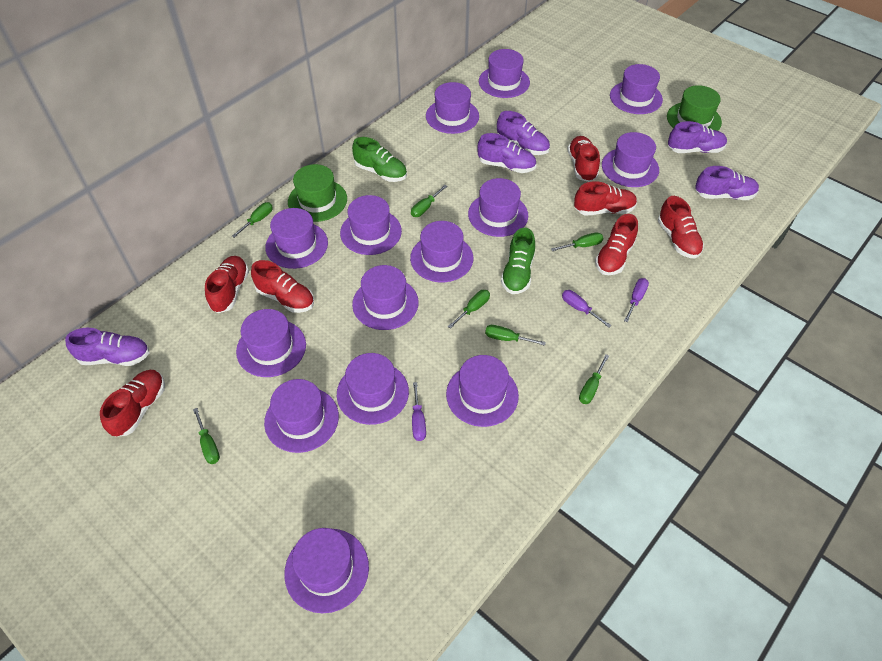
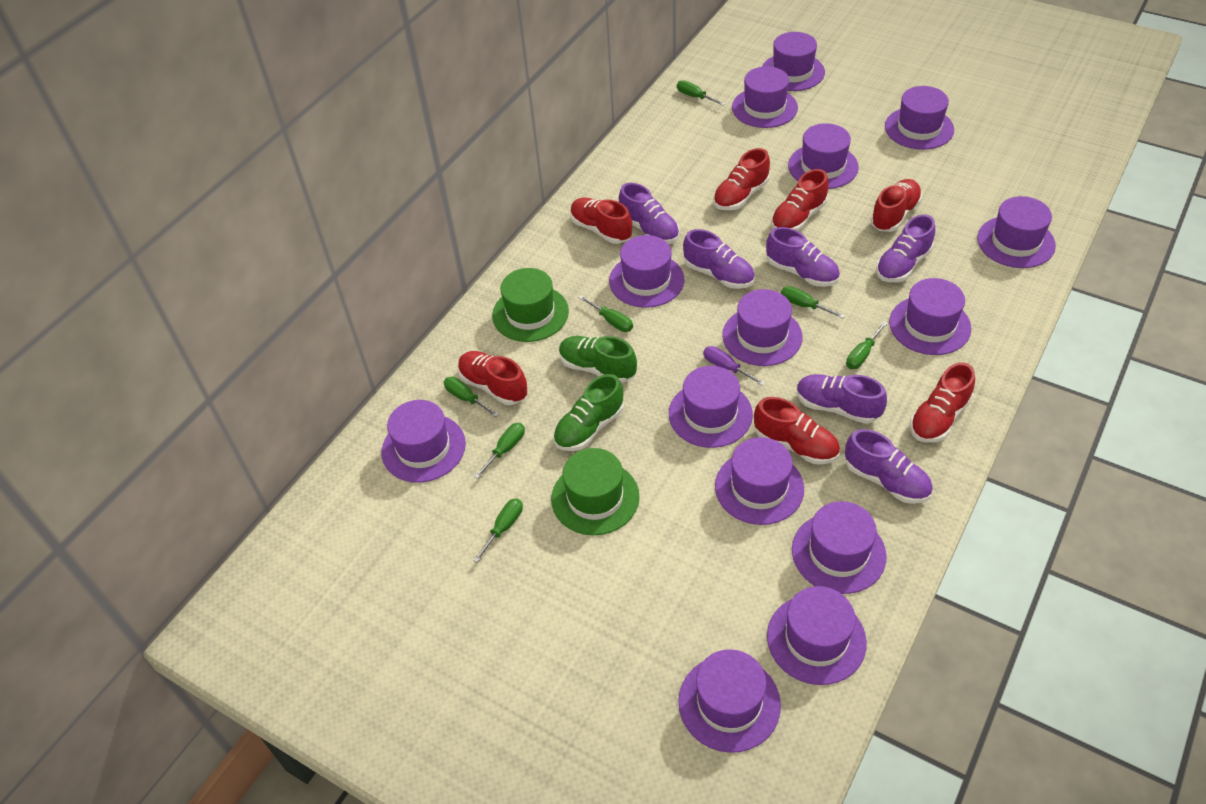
purple screwdriver: 3 -> 1
purple shoe: 5 -> 6

